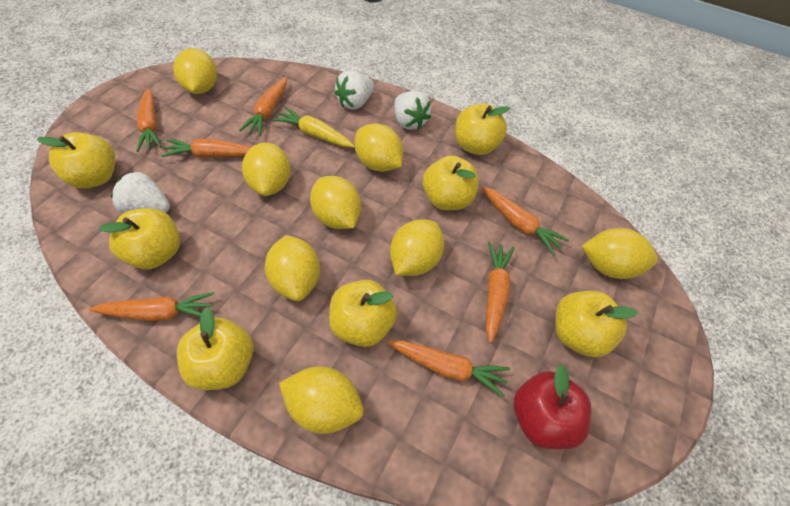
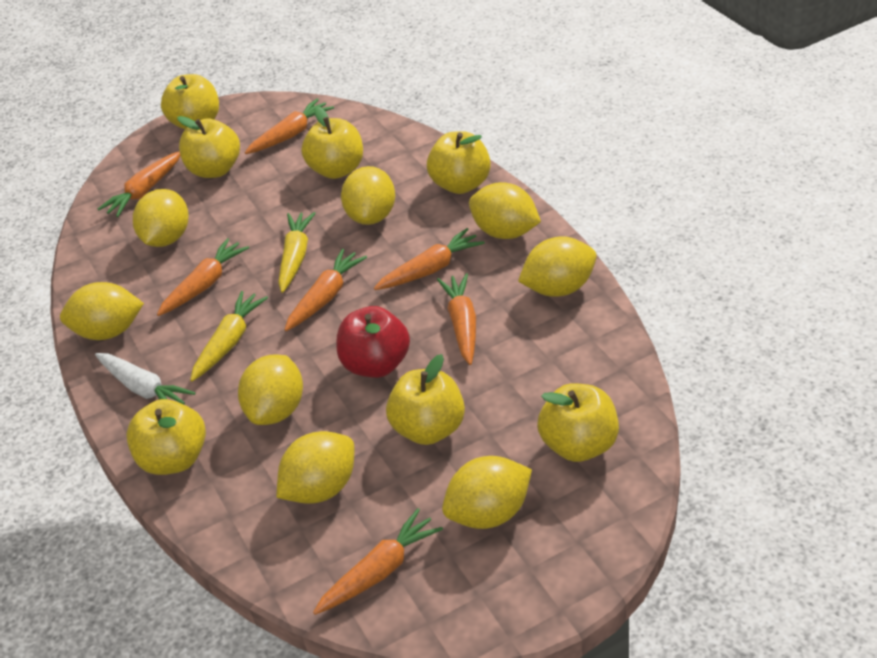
white carrot: 0 -> 1
white strawberry: 3 -> 0
yellow carrot: 1 -> 2

